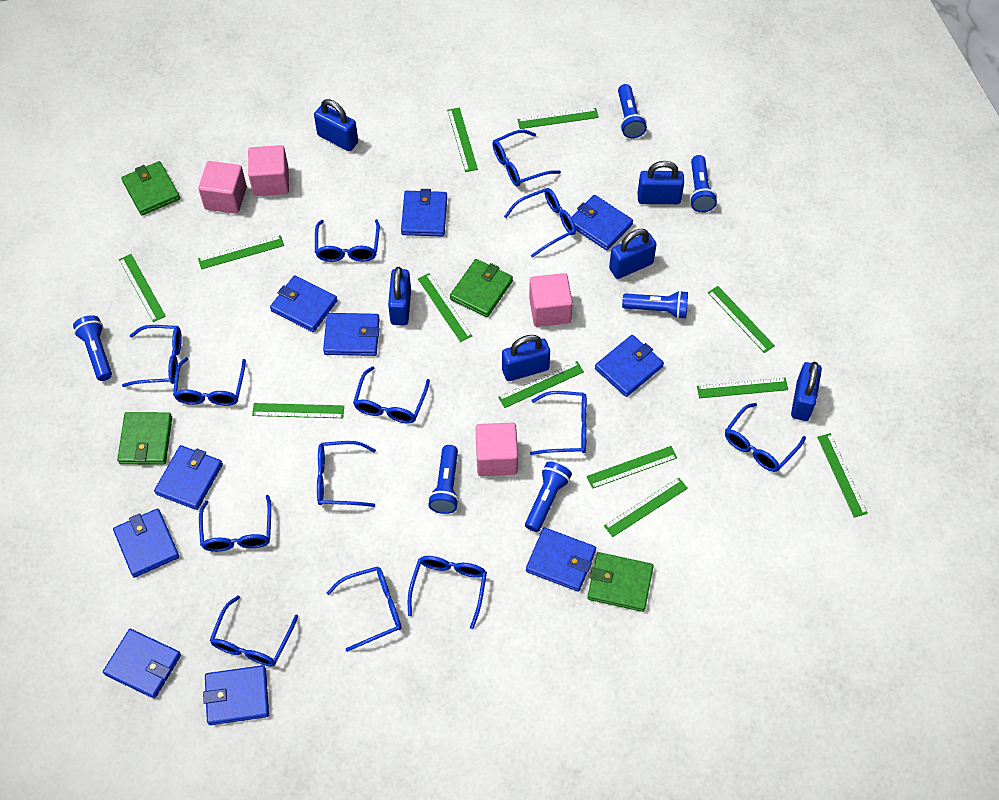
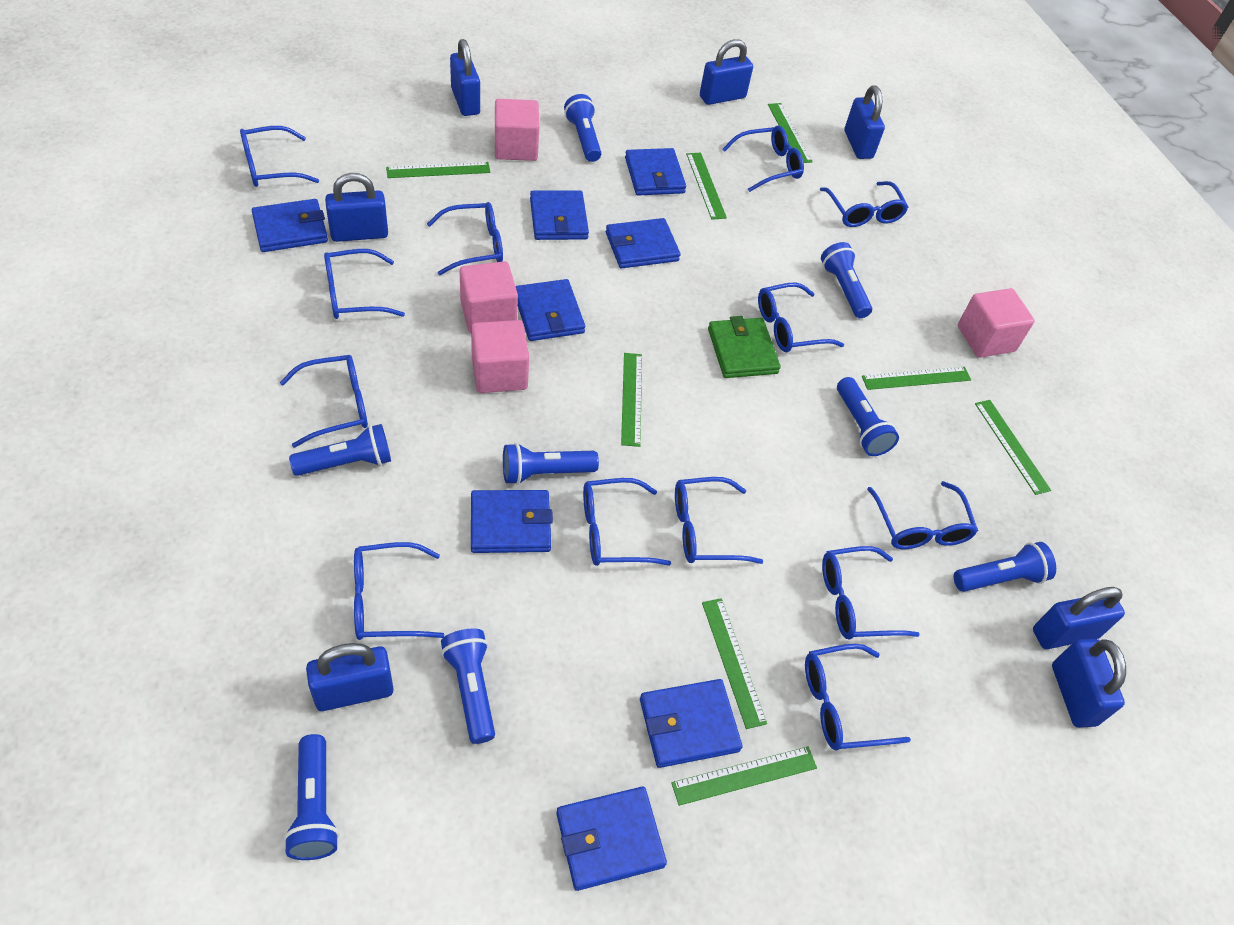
blue flashlight: 6 -> 8
blue padlock: 6 -> 7
blue wallet: 10 -> 8
green ruler: 12 -> 8
green wallet: 4 -> 1

